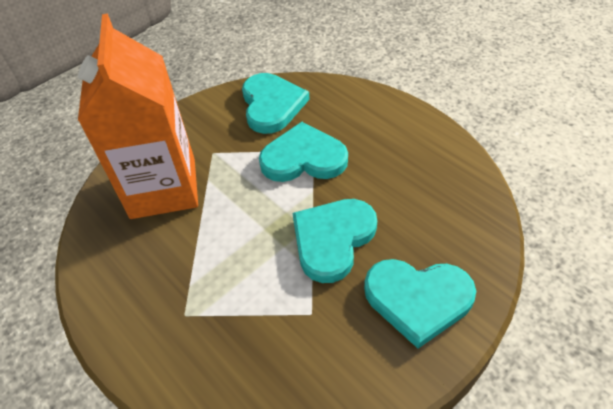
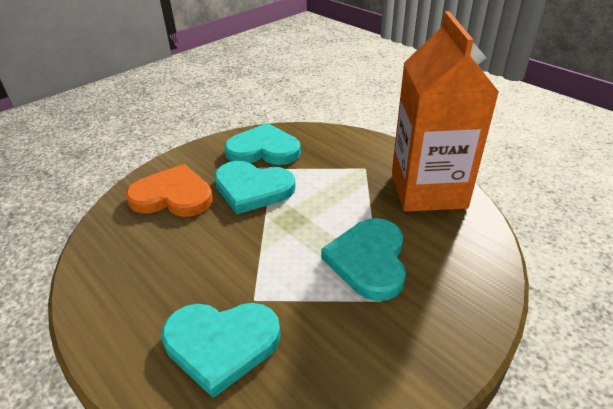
orange heart: 0 -> 1

